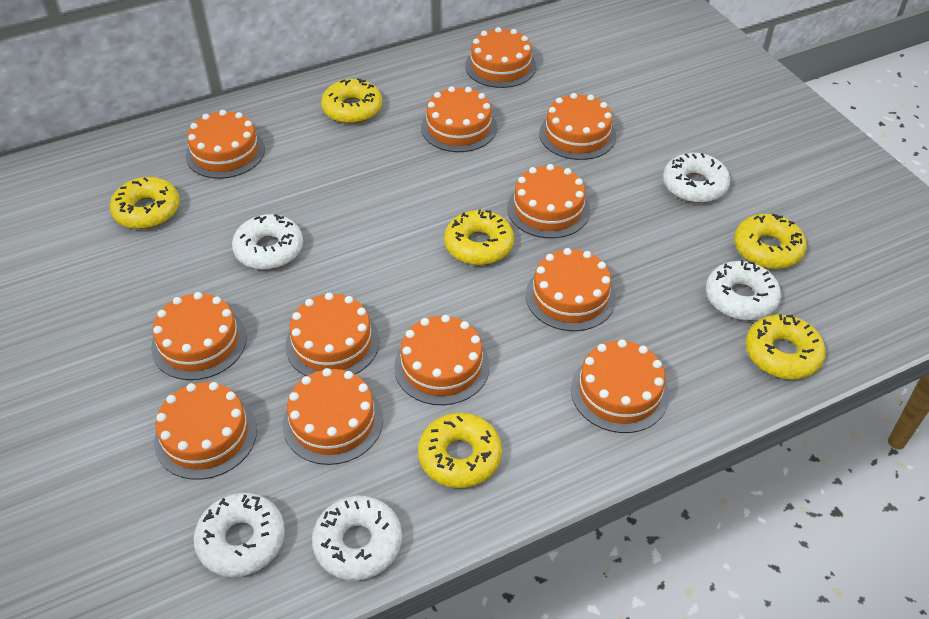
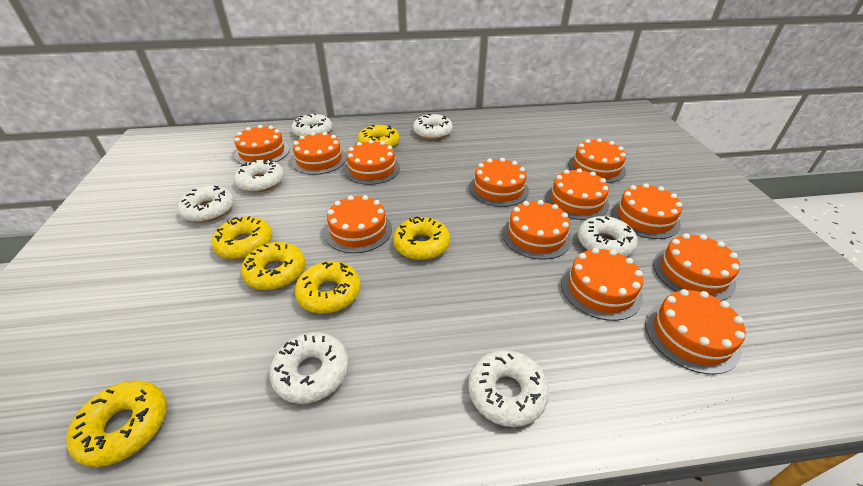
white donut: 5 -> 7

